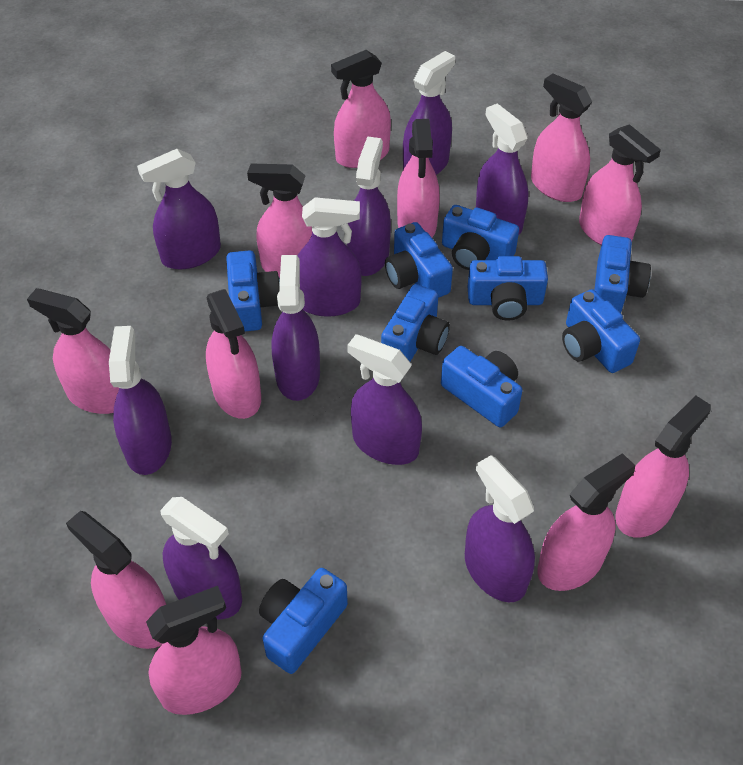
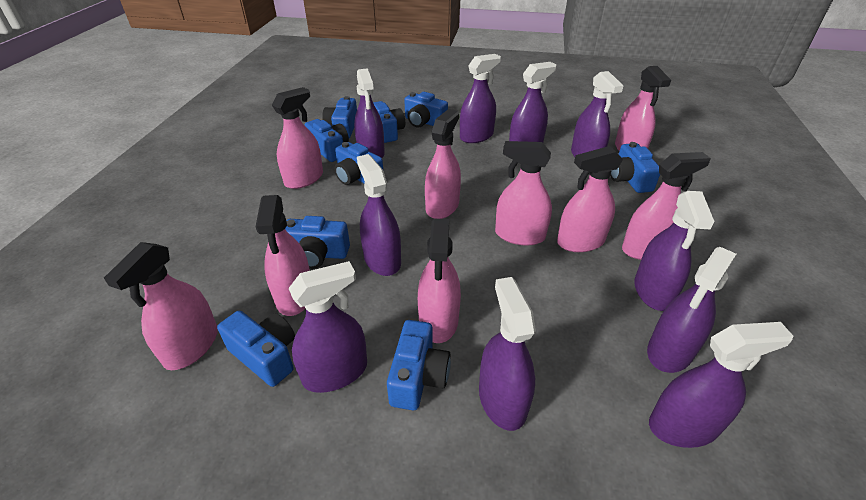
pink spray bottle: 11 -> 9

